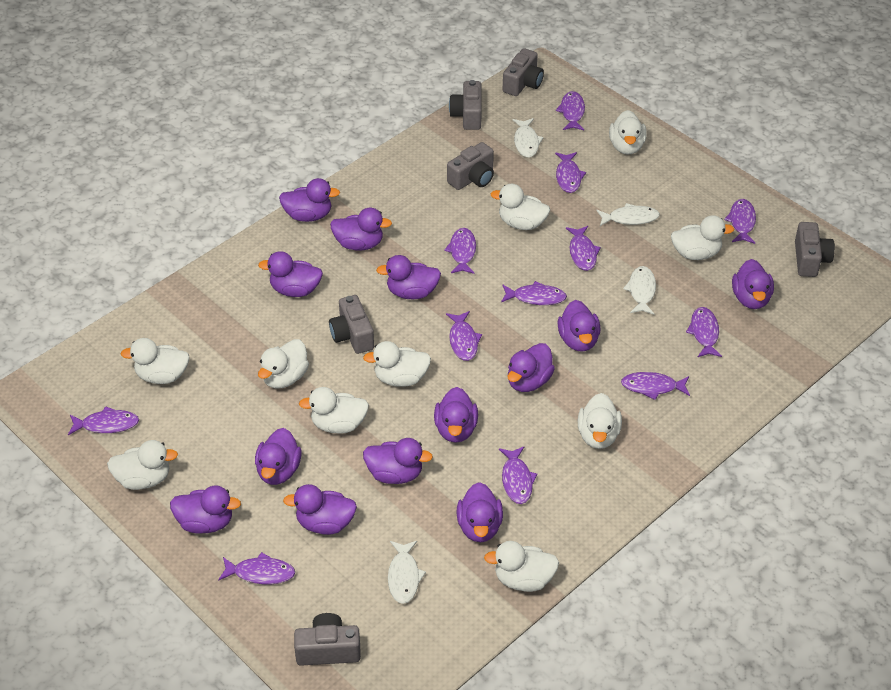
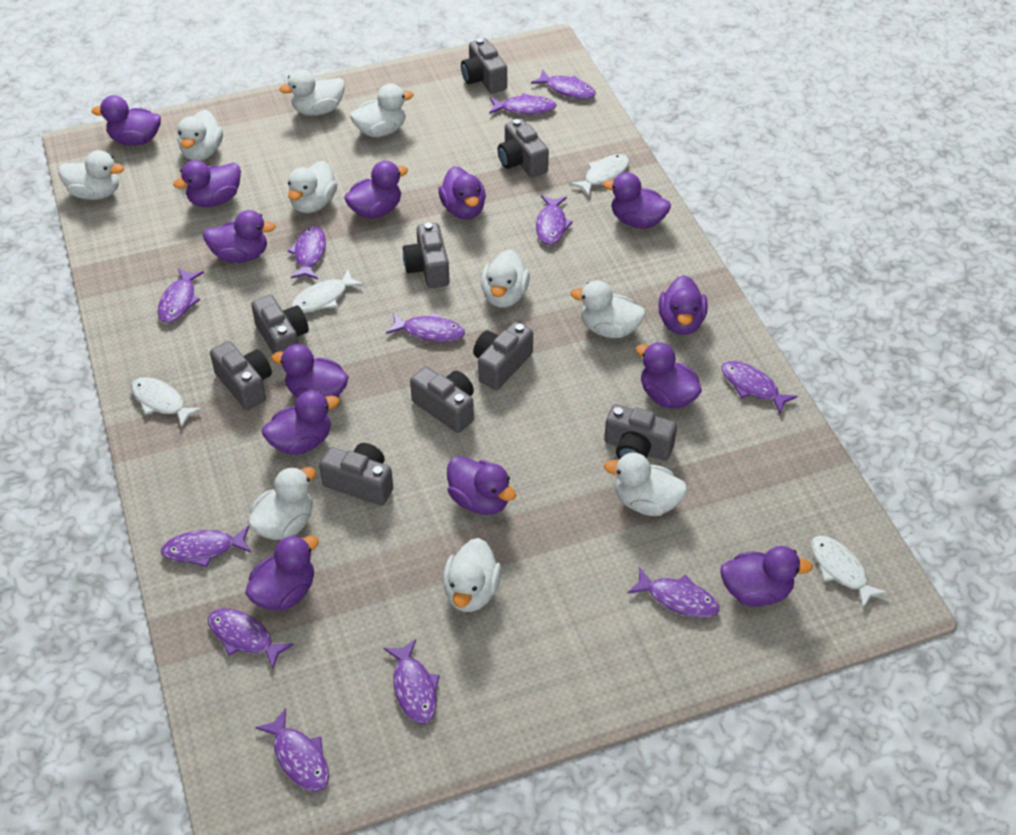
grey camera: 6 -> 9

